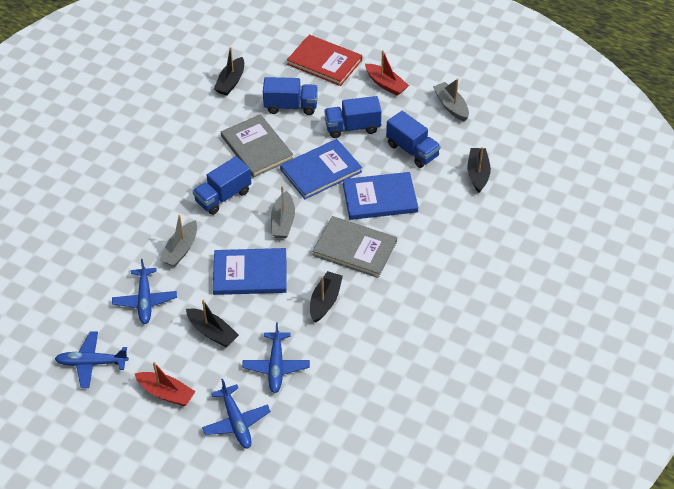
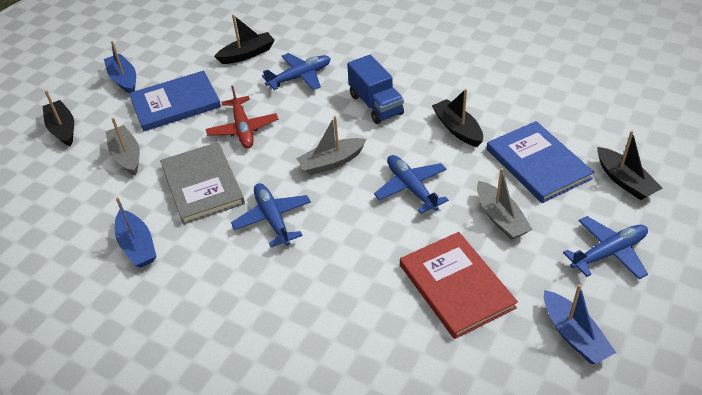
blue boat: 0 -> 3
blue book: 3 -> 2
blue truck: 4 -> 1
grey book: 2 -> 1
red boat: 2 -> 0
red plane: 0 -> 1

